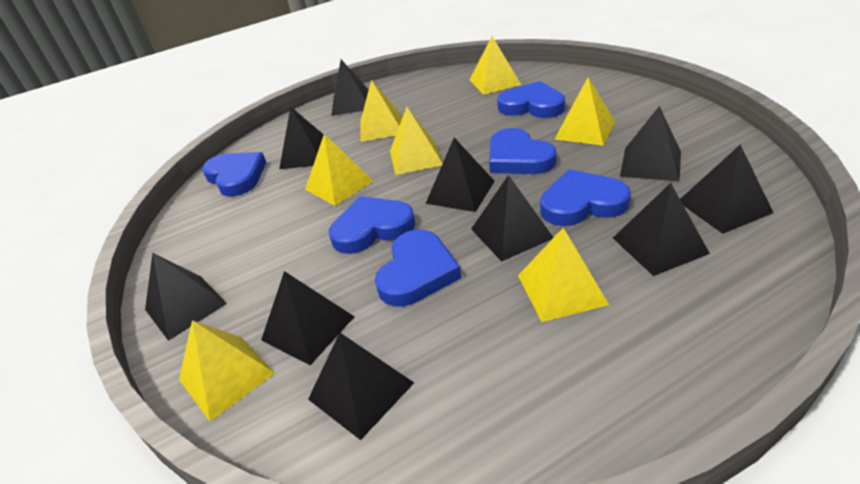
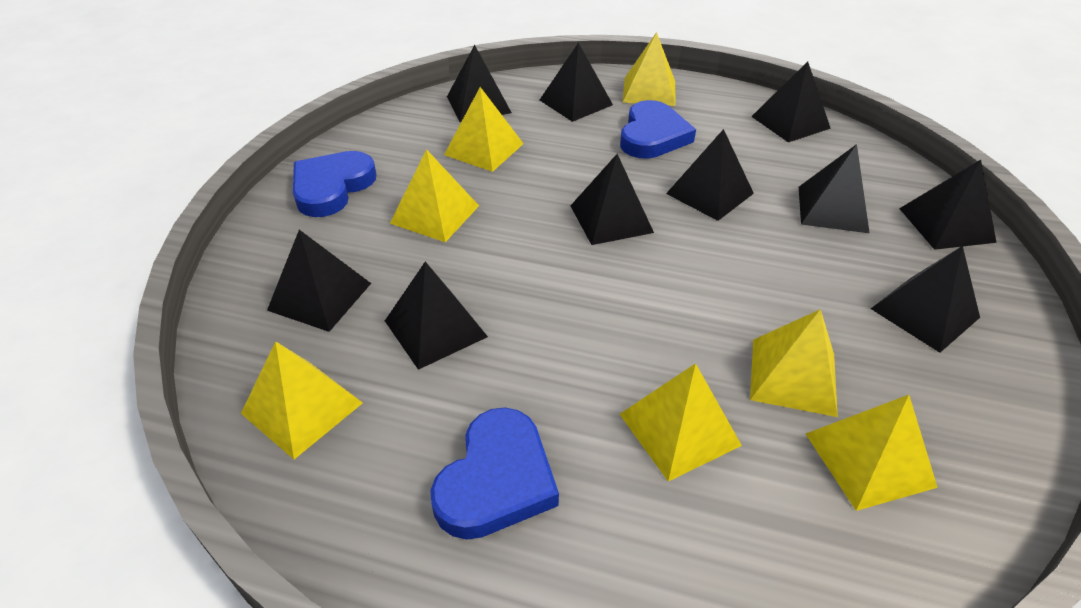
blue heart: 6 -> 3

